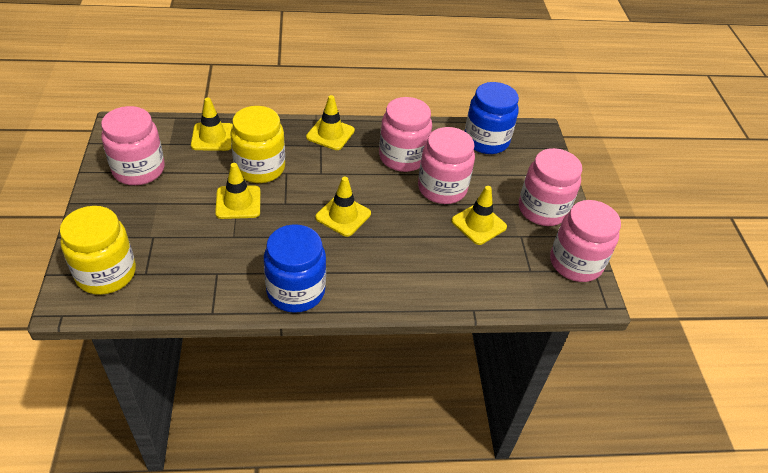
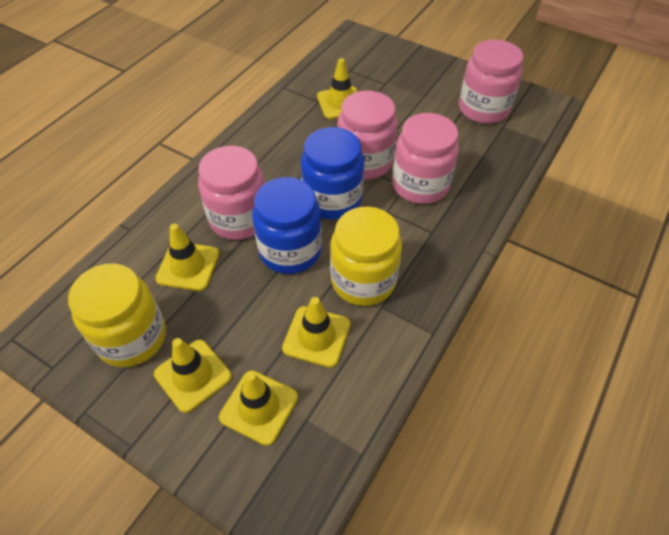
pink jar: 5 -> 4

